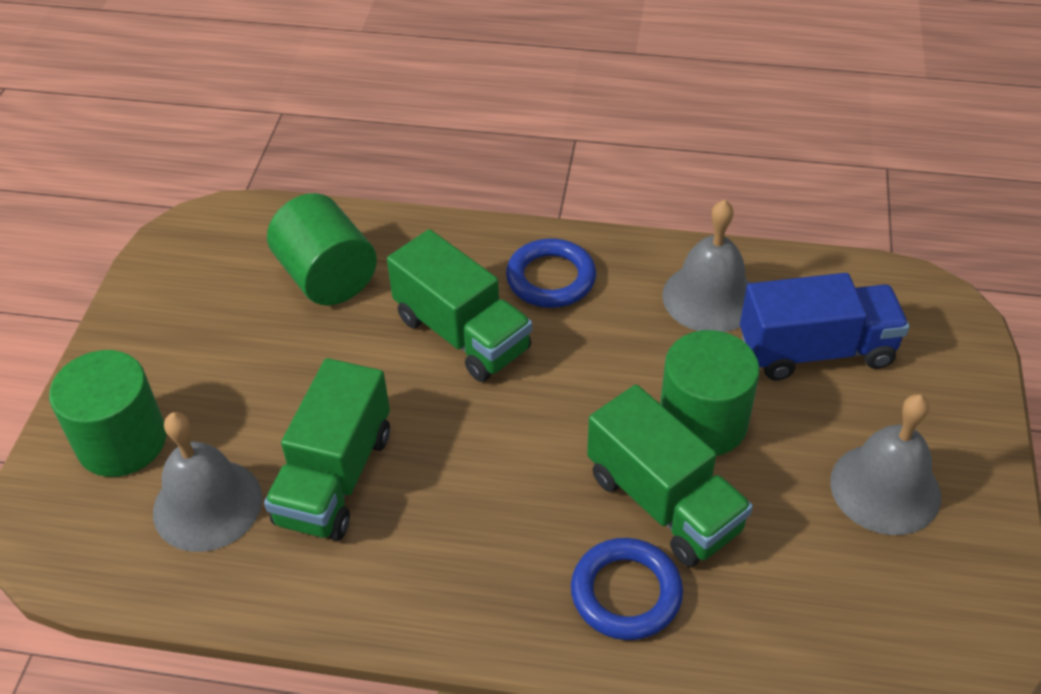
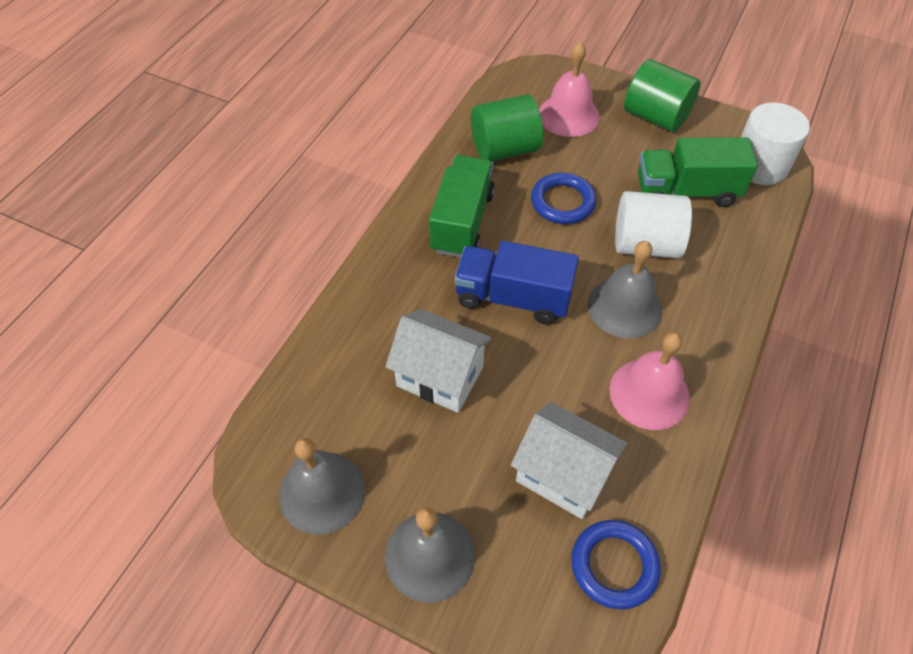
green cylinder: 3 -> 2
green truck: 3 -> 2
pink bell: 0 -> 2
white cylinder: 0 -> 2
white house: 0 -> 2

